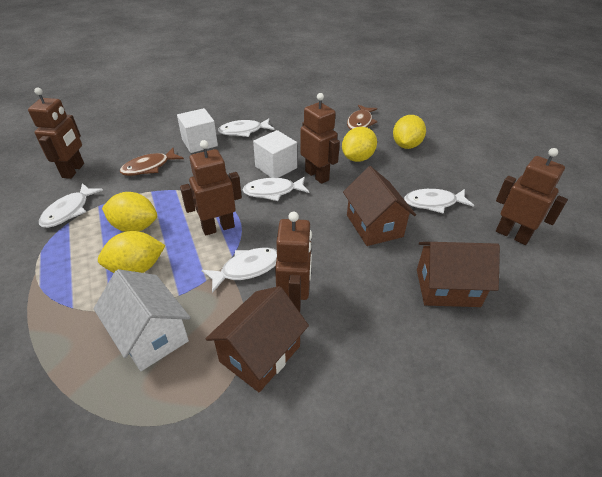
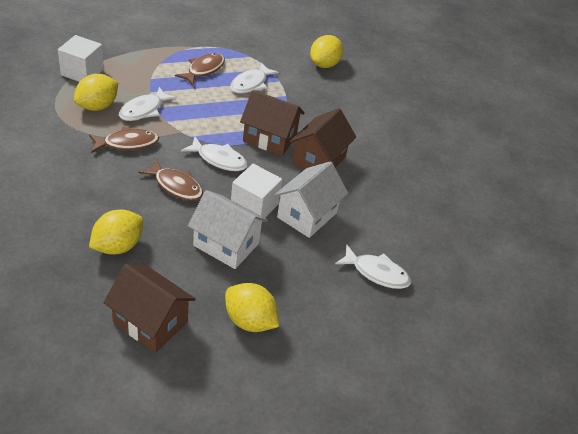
brown fish: 2 -> 3
brown robot: 5 -> 0
white fish: 5 -> 4
white house: 1 -> 2

